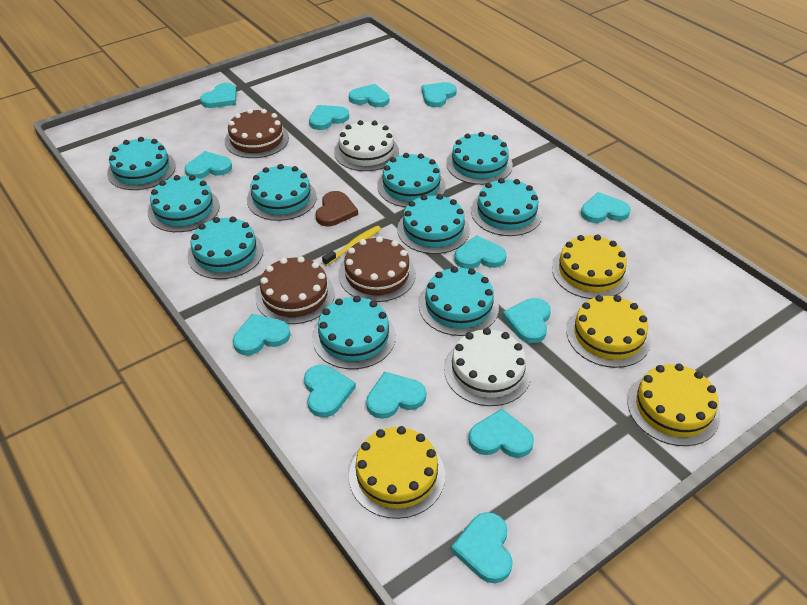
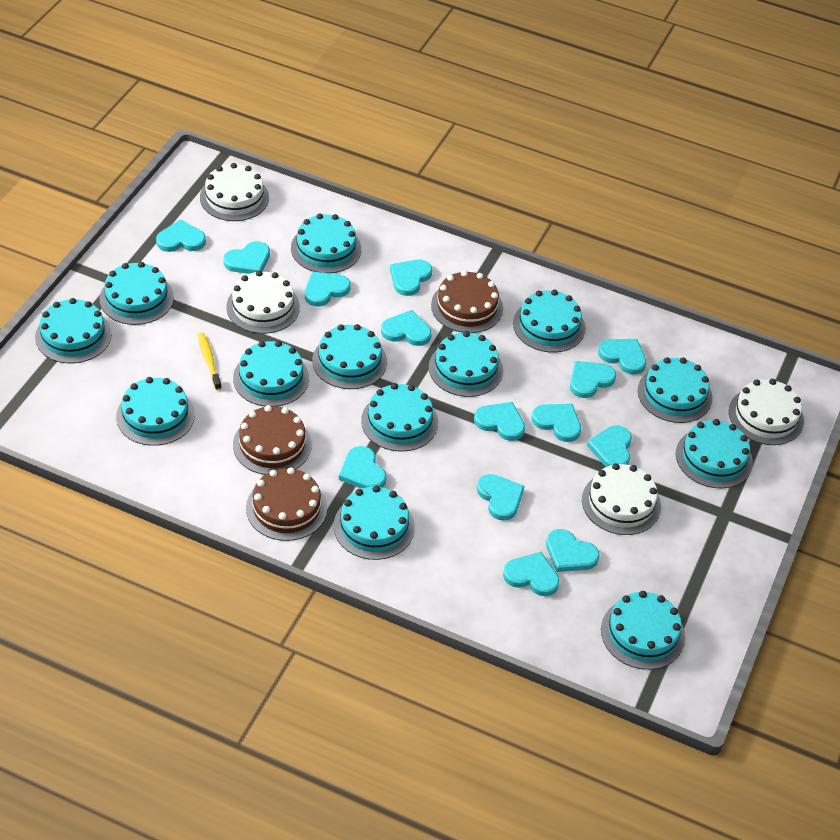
brown heart: 1 -> 0
turquoise cake: 10 -> 13
turquoise heart: 13 -> 14
white cake: 2 -> 4
yellow cake: 4 -> 0

